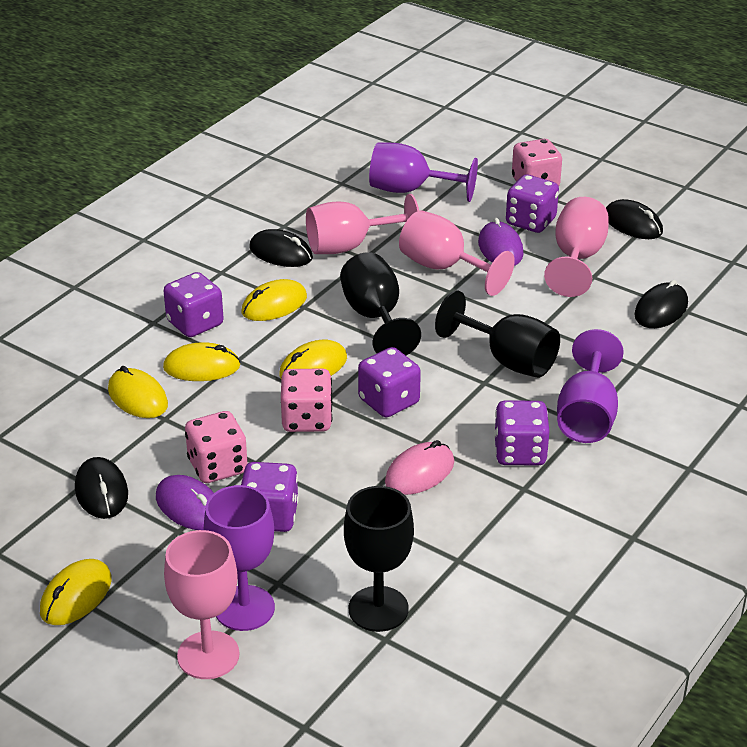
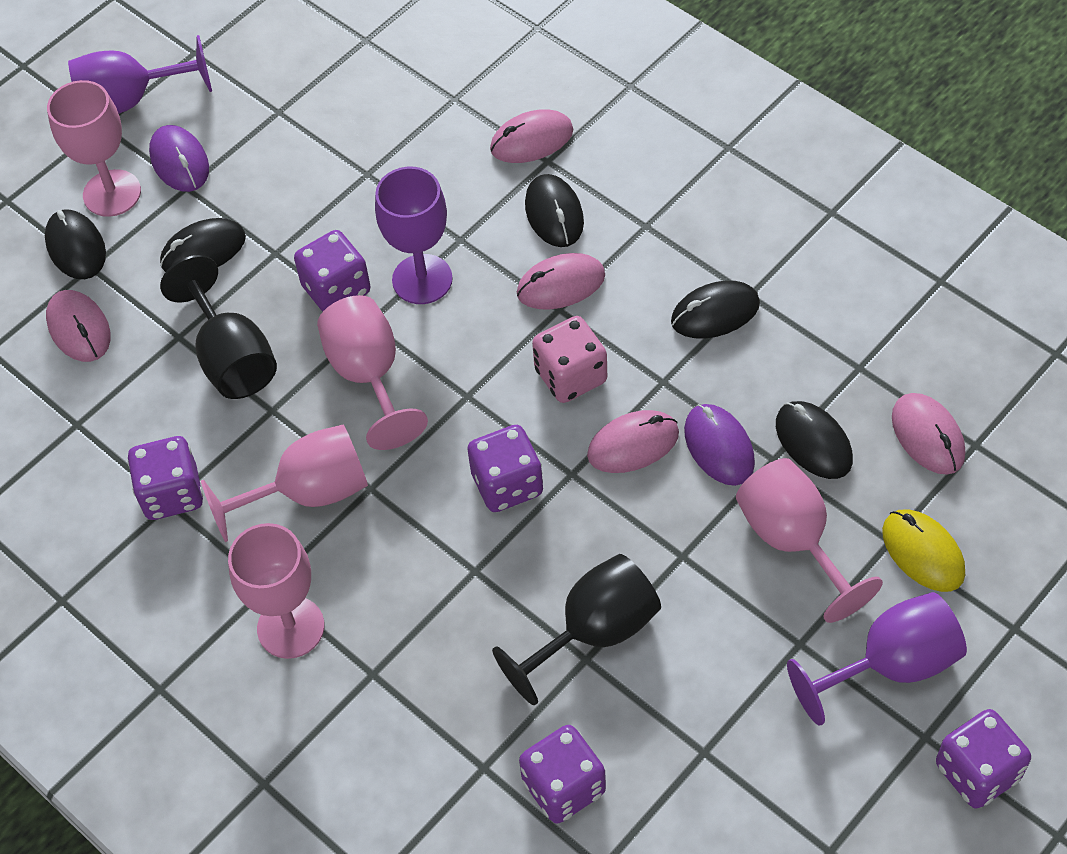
black goblet: 3 -> 2
black mouse: 4 -> 5
pink dice: 3 -> 1
pink goblet: 4 -> 5
pink mouse: 1 -> 5
yellow mouse: 5 -> 1

